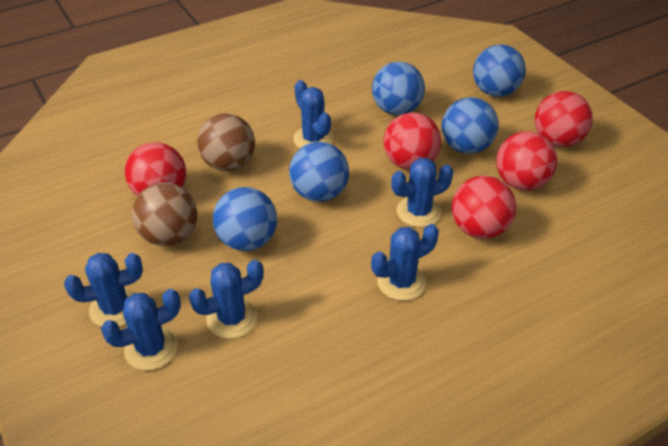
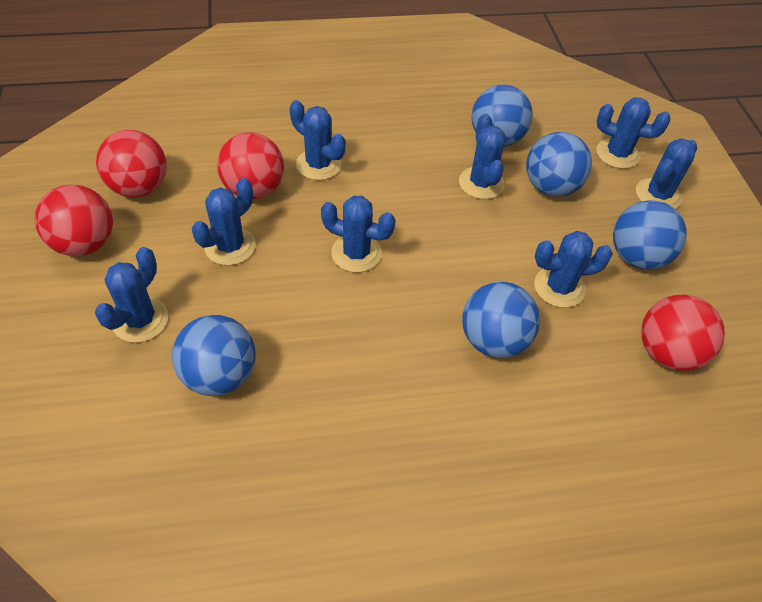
blue cactus: 6 -> 8
brown ball: 2 -> 0
red ball: 5 -> 4

